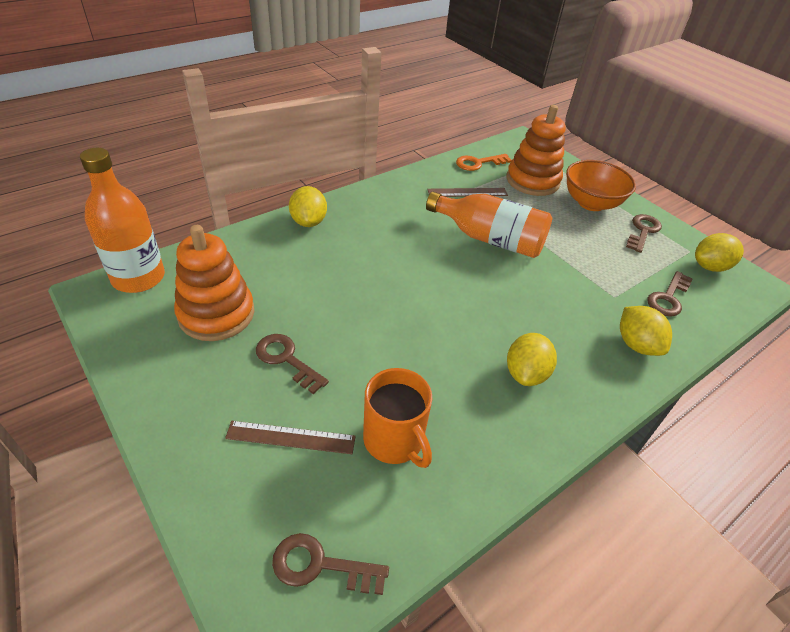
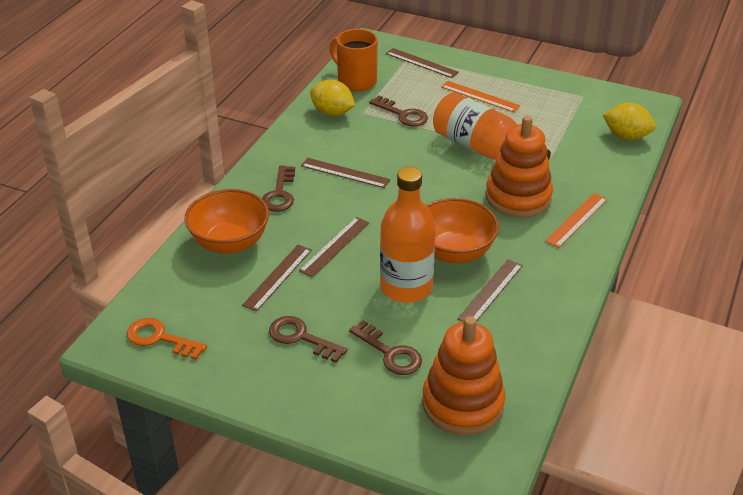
brown ruler: 2 -> 5
orange bowl: 1 -> 2
orange ruler: 0 -> 2
yellow lemon: 4 -> 2

